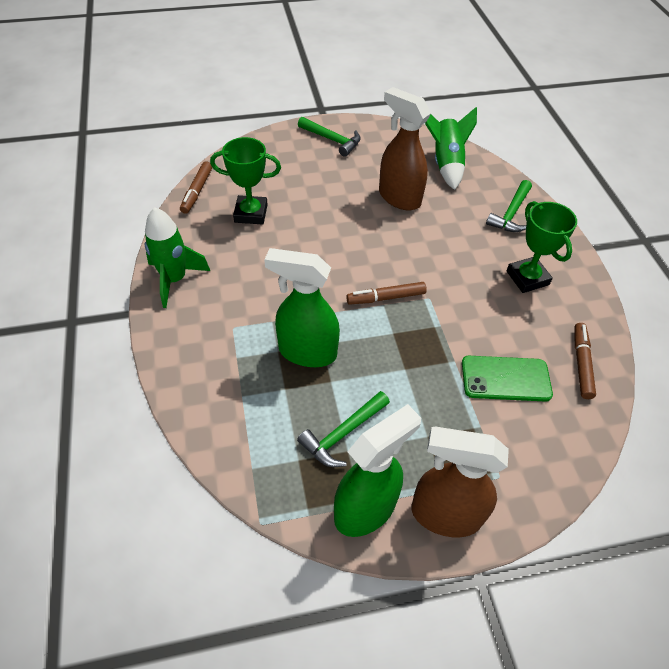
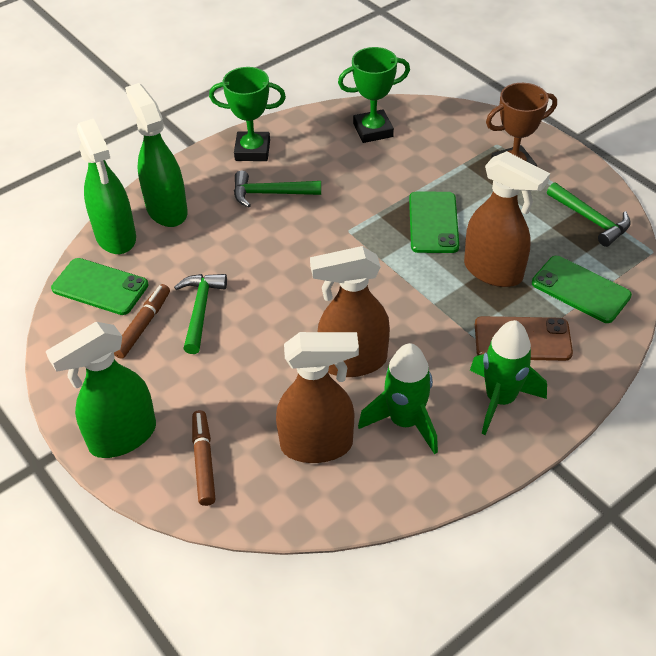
brown marker: 3 -> 2
brown phone: 0 -> 1
brown spray bottle: 2 -> 3
brown trophy: 0 -> 1
green phone: 1 -> 3
green spray bottle: 2 -> 3

